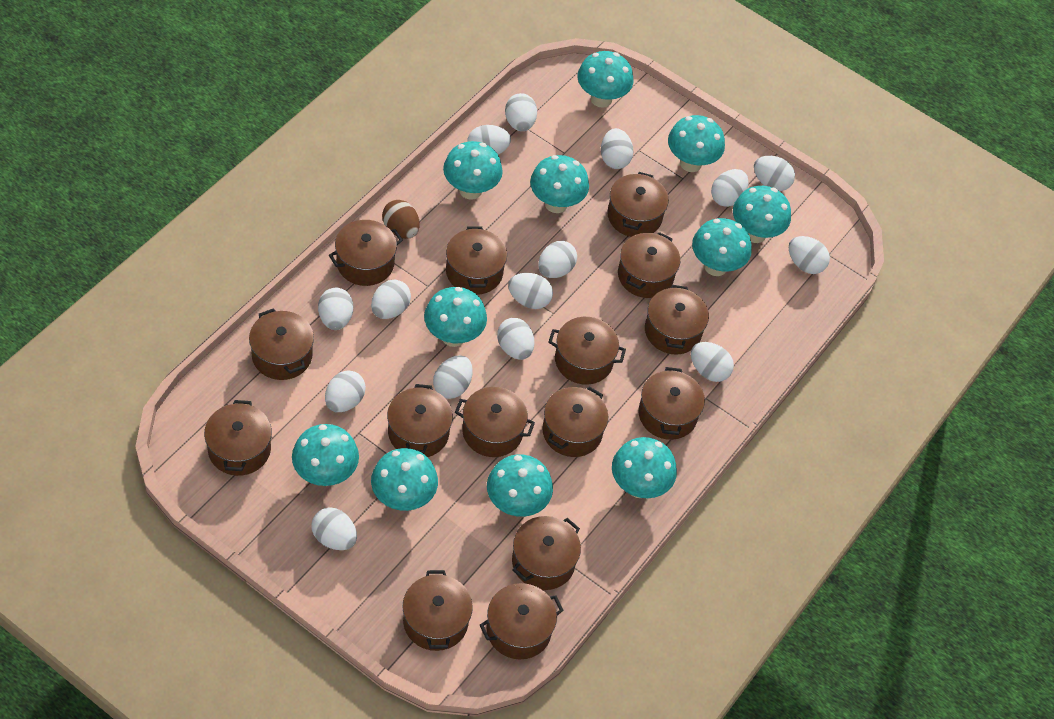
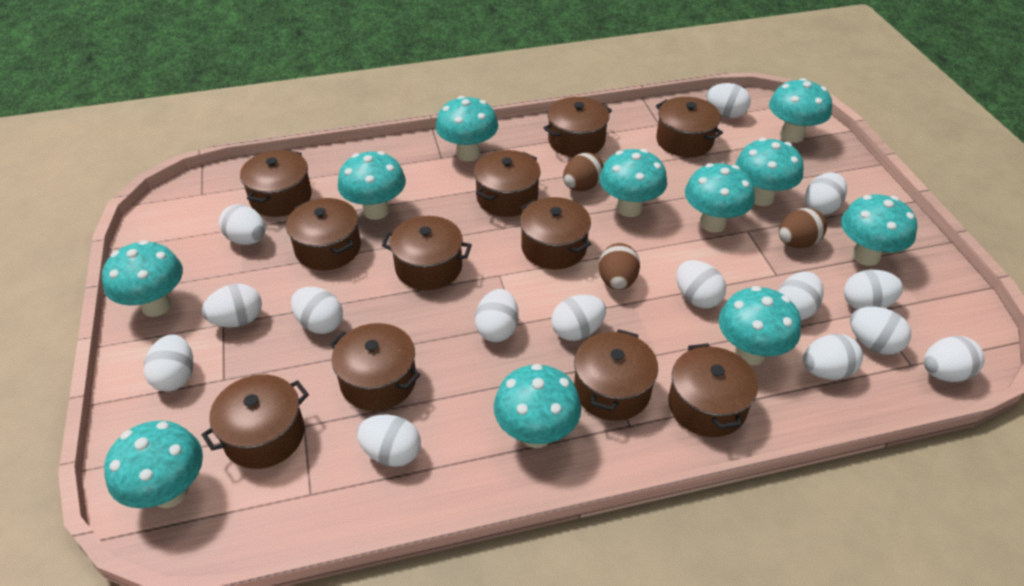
brown egg: 1 -> 3
brown pot: 15 -> 11

